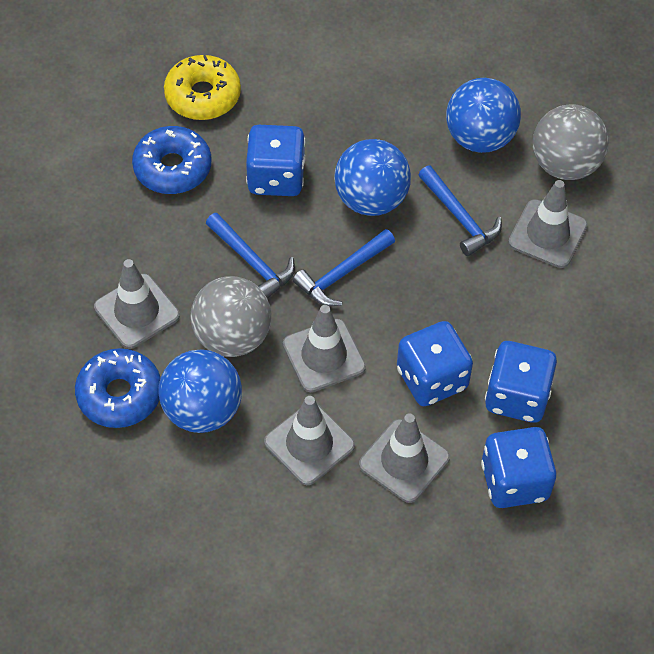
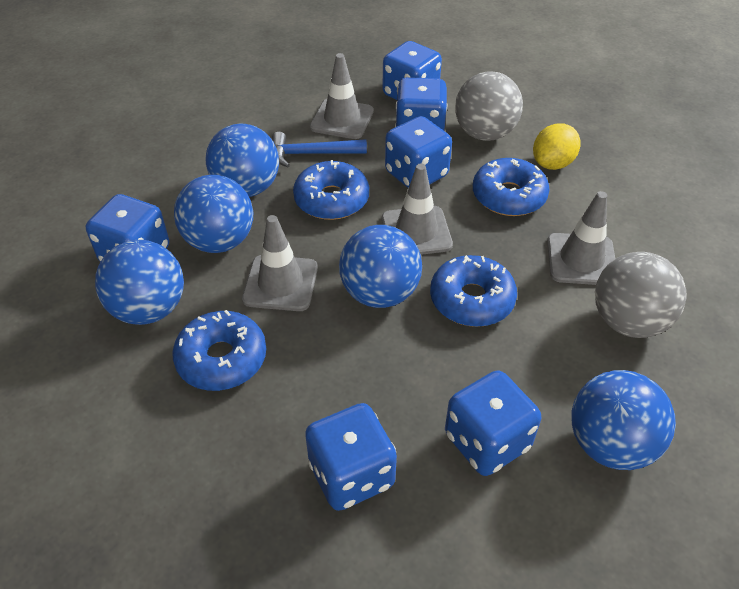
blue ball: 3 -> 5
blue dice: 4 -> 6
blue donut: 2 -> 4
blue hammer: 3 -> 1
grey traffic cone: 5 -> 4
yellow donut: 1 -> 0
yellow lemon: 0 -> 1

